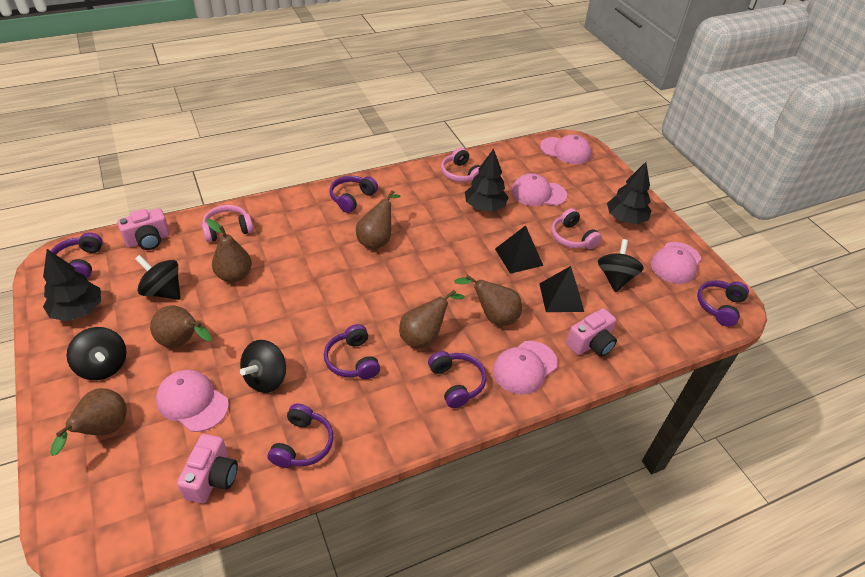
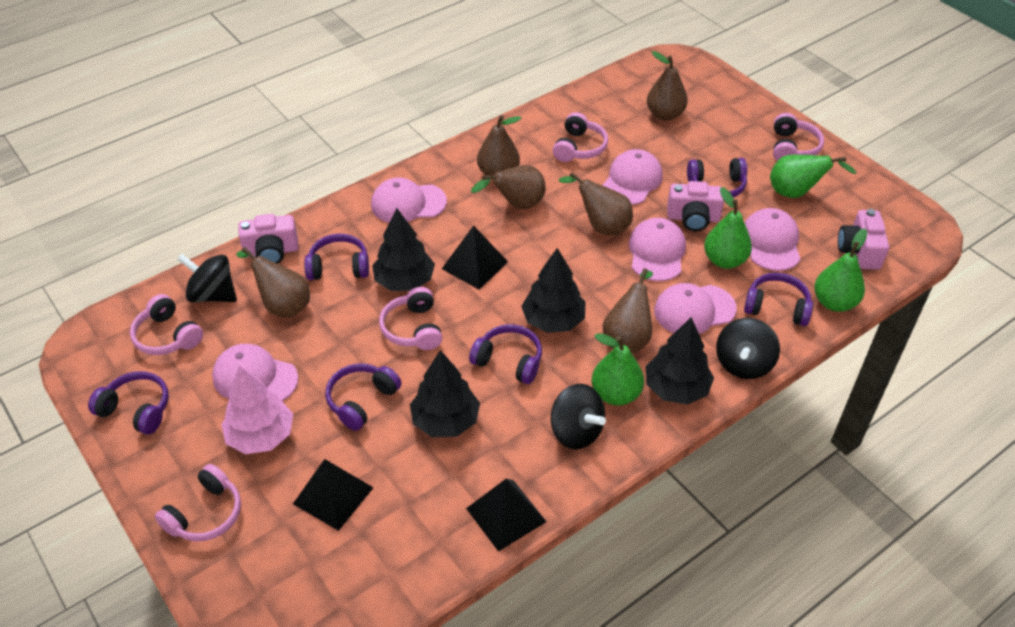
black pyramid: 2 -> 3
black spinning top: 4 -> 3
black tree: 3 -> 4
green pear: 0 -> 4
pink cap: 5 -> 6
pink headphones: 3 -> 5
pink tree: 0 -> 1

